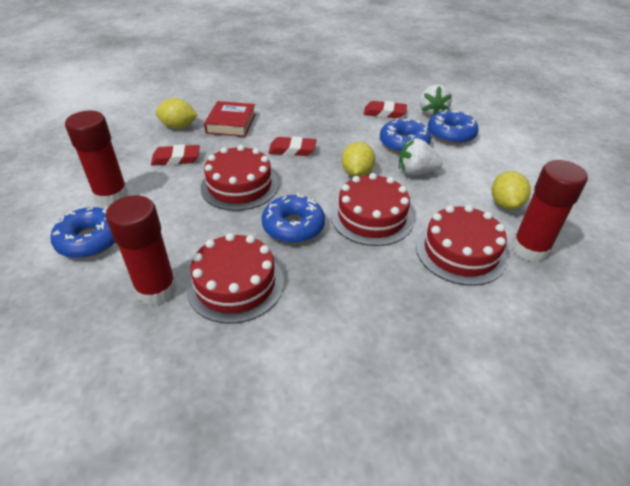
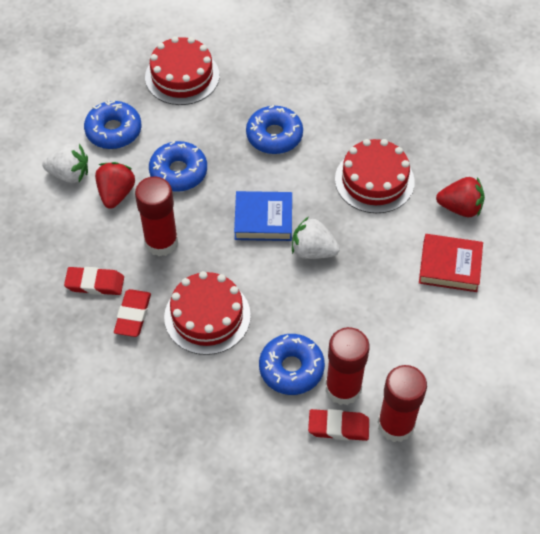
blue book: 0 -> 1
red cake: 4 -> 3
red strawberry: 0 -> 2
yellow lemon: 3 -> 0

